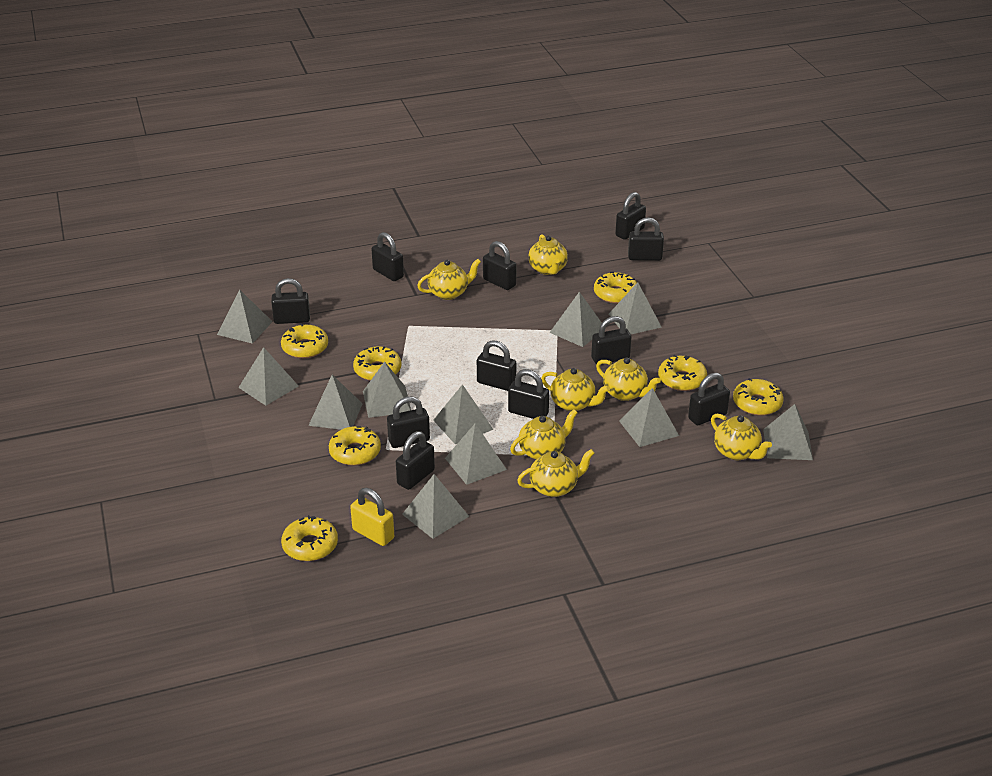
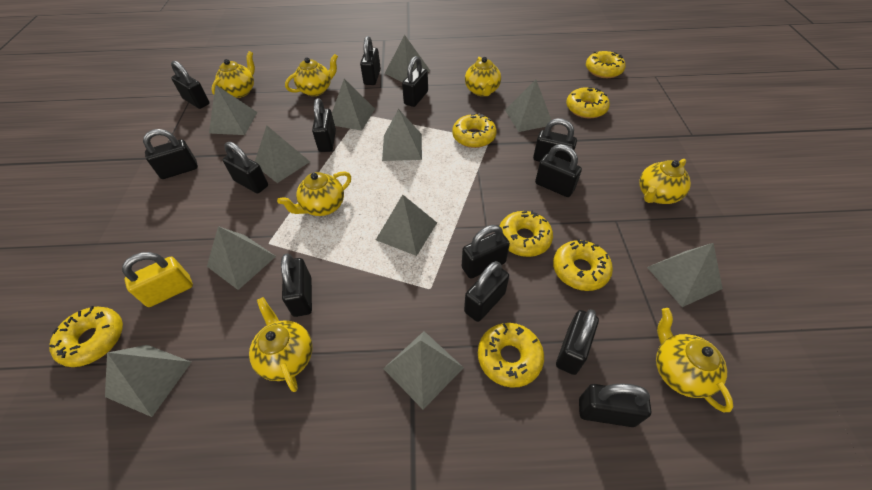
black padlock: 11 -> 13

